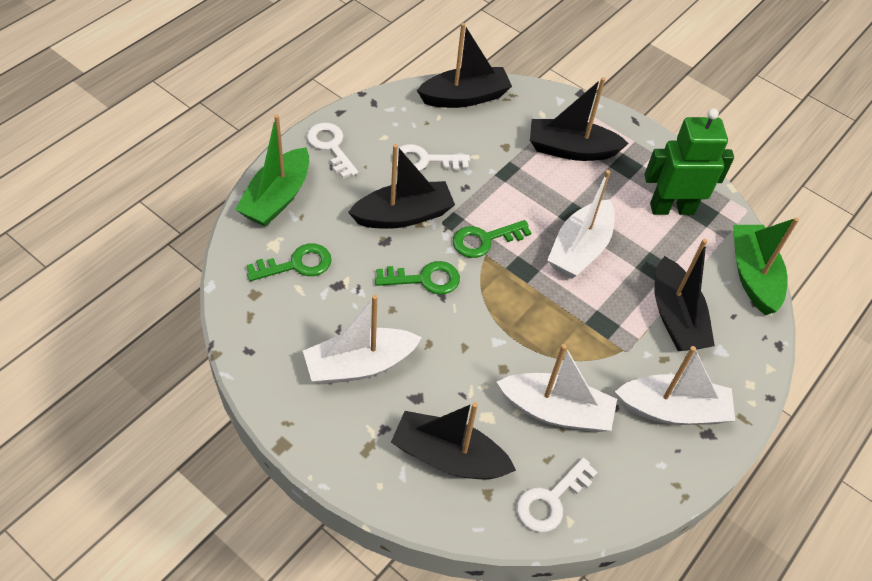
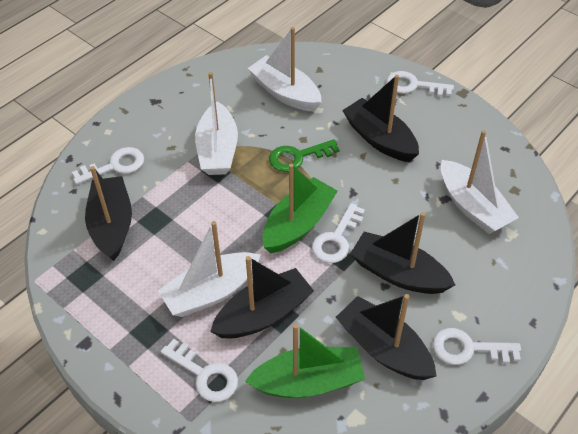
green key: 3 -> 1
green robot: 1 -> 0
white key: 3 -> 5

